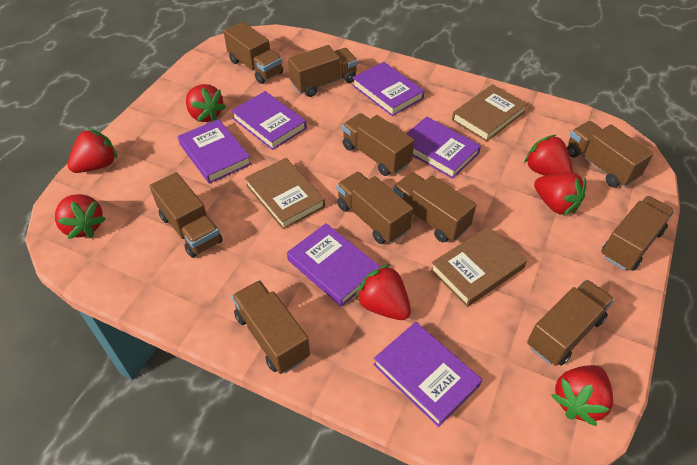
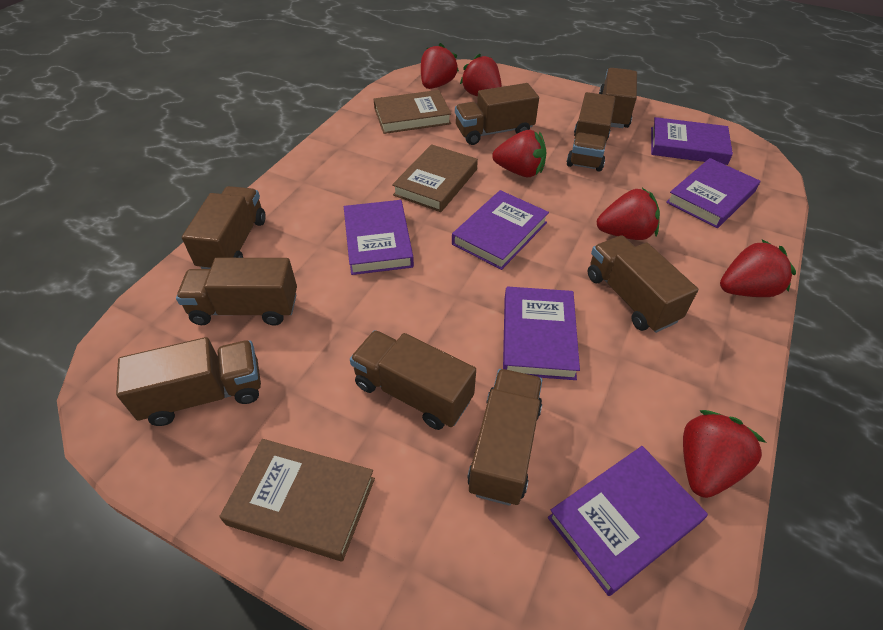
brown truck: 10 -> 9
red strawberry: 7 -> 6

